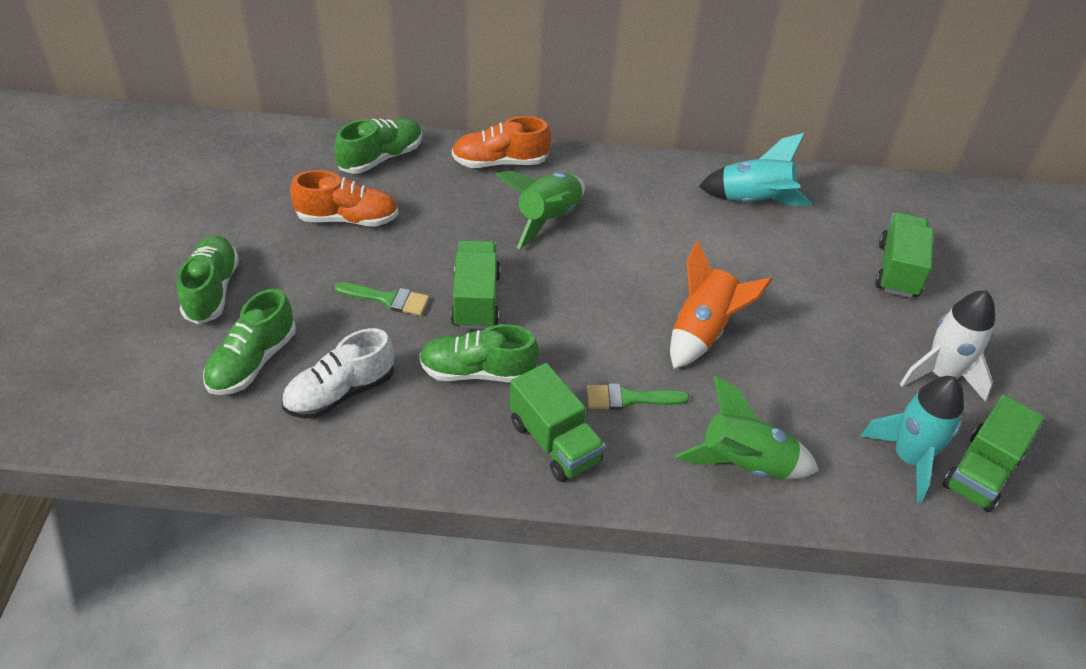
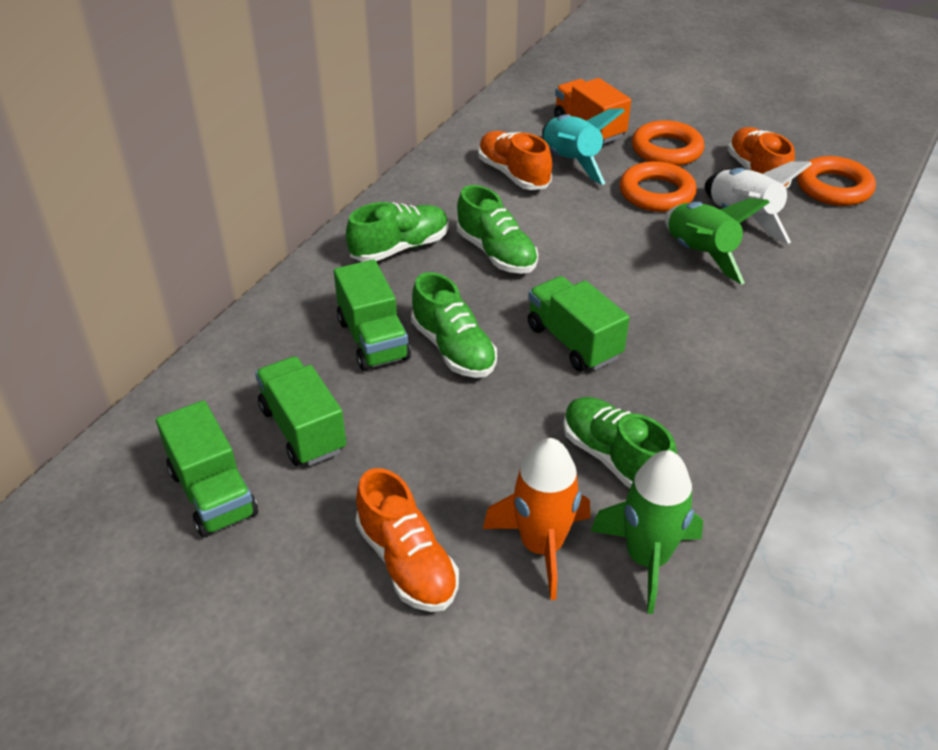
green brush: 2 -> 0
orange ring: 0 -> 3
orange shoe: 2 -> 3
orange truck: 0 -> 1
turquoise rocket: 2 -> 1
white shoe: 1 -> 0

